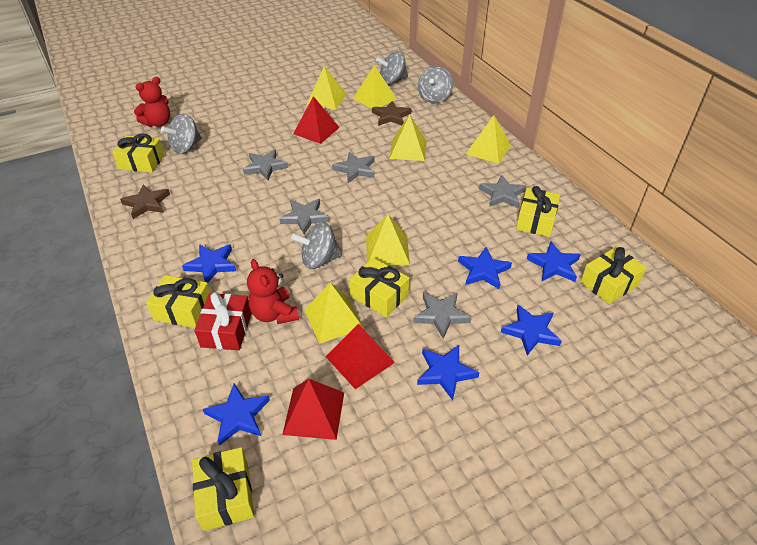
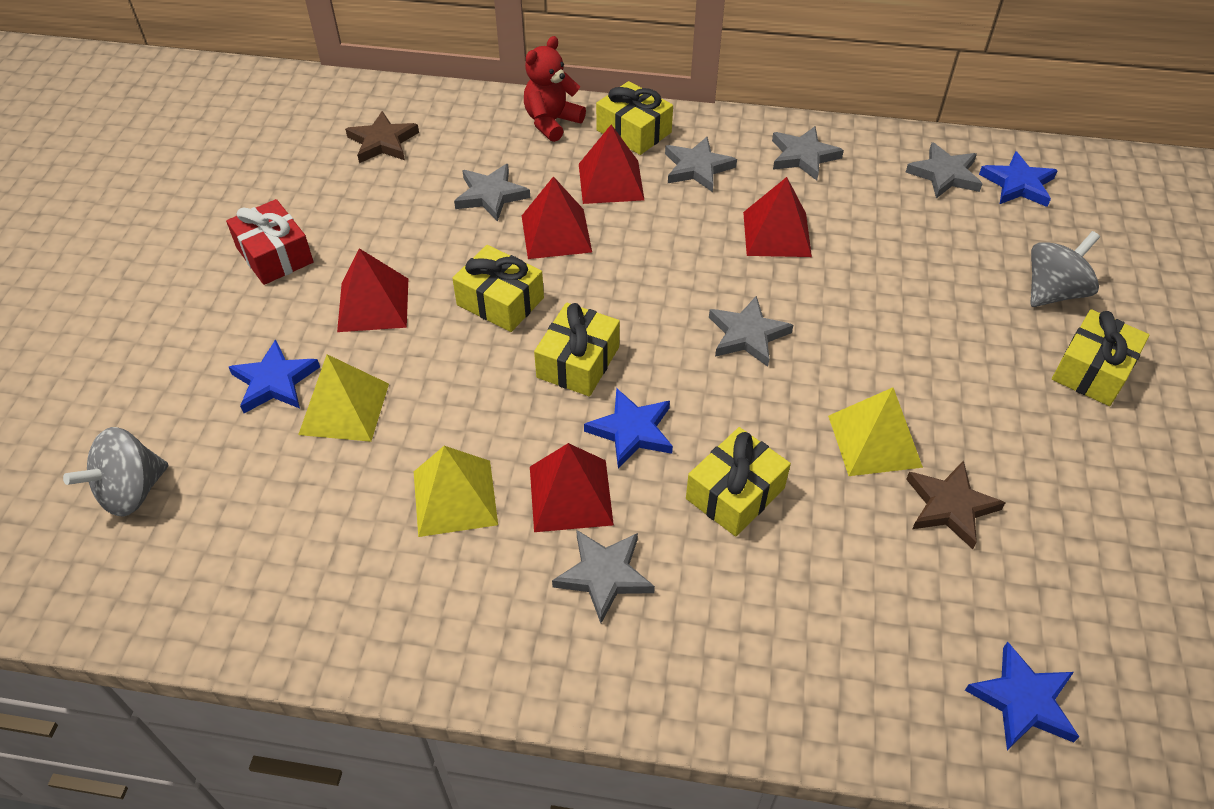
blue star: 6 -> 4
grey spinning top: 4 -> 2
grey star: 5 -> 6
red pyramid: 3 -> 5
red teddy bear: 2 -> 1
yellow gift: 6 -> 5
yellow pyramid: 6 -> 3

